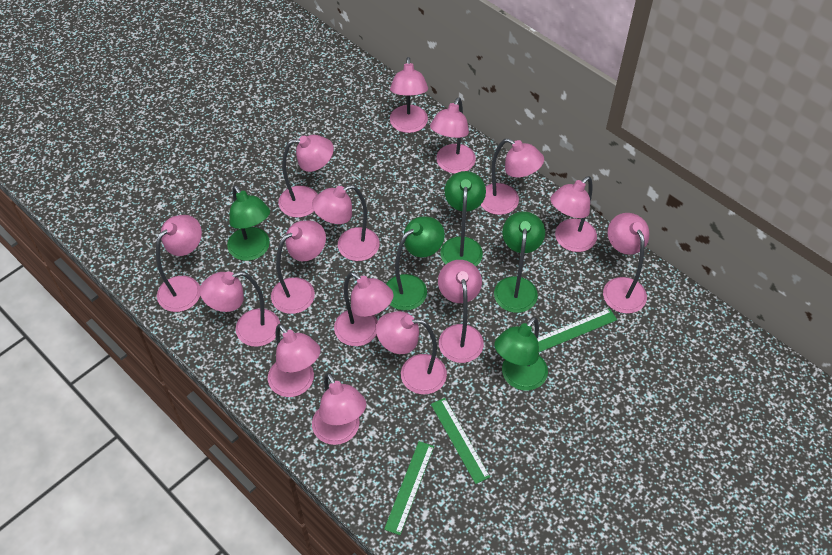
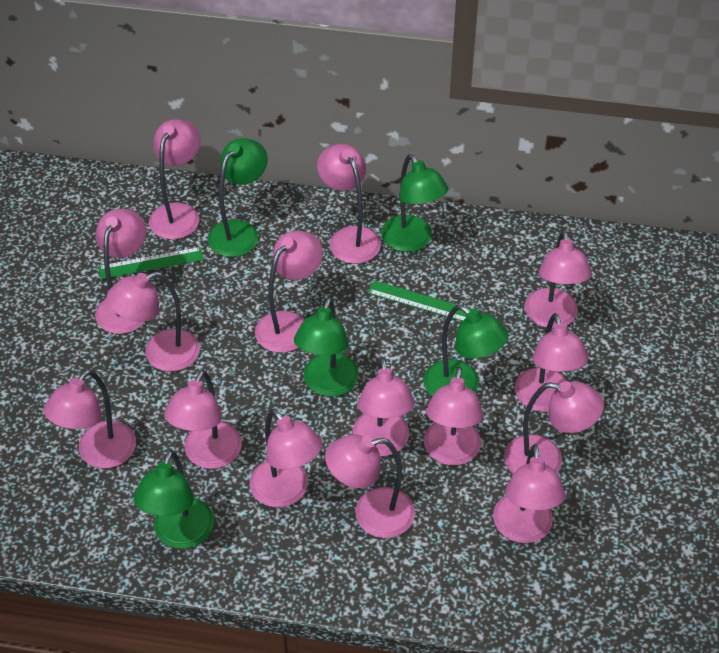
green ruler: 3 -> 2

